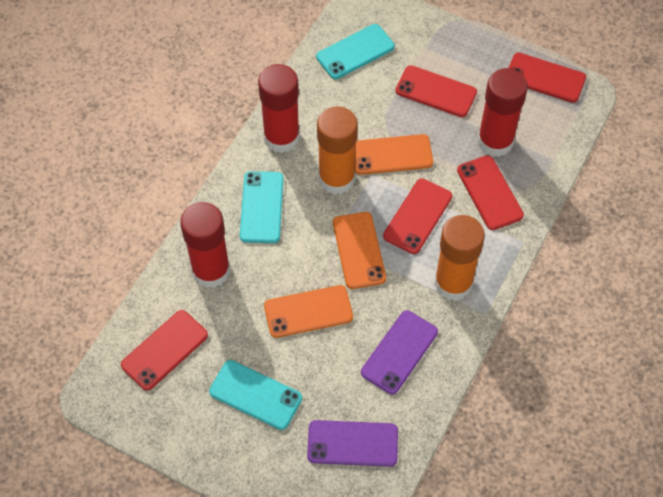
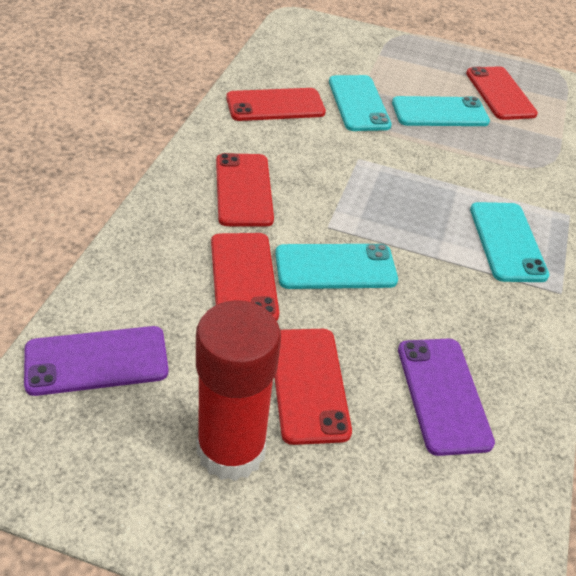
orange glue stick: 2 -> 0
orange phone: 3 -> 0
red glue stick: 3 -> 1
turquoise phone: 3 -> 4

